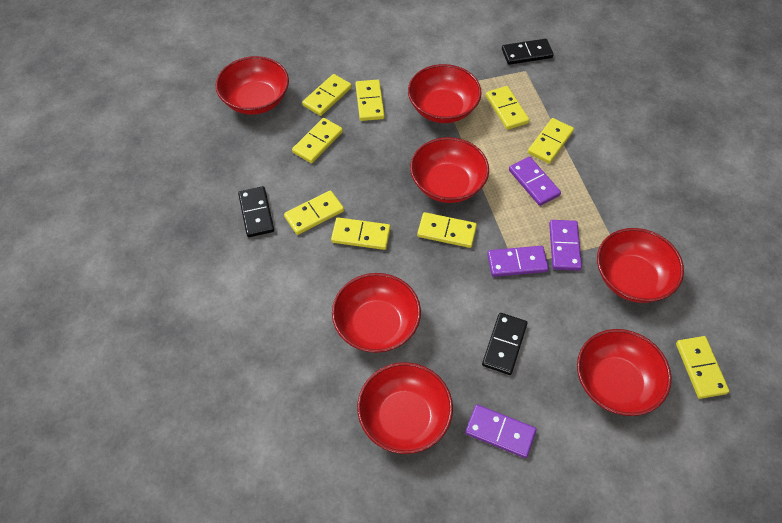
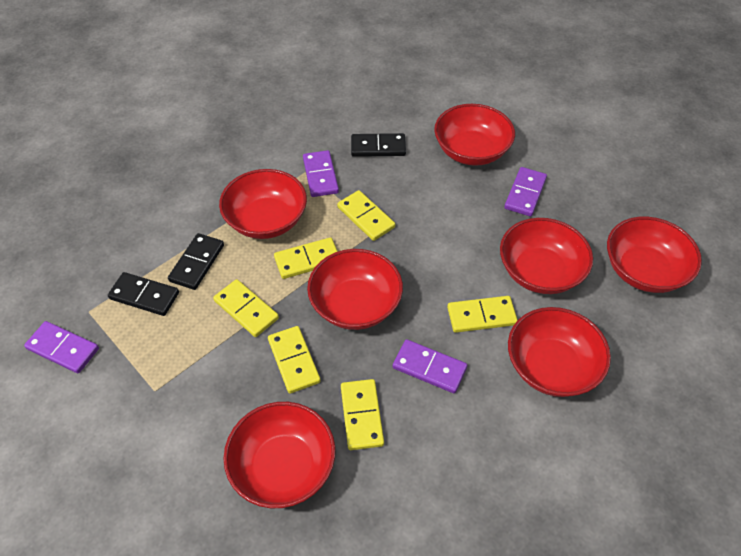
yellow domino: 9 -> 6

